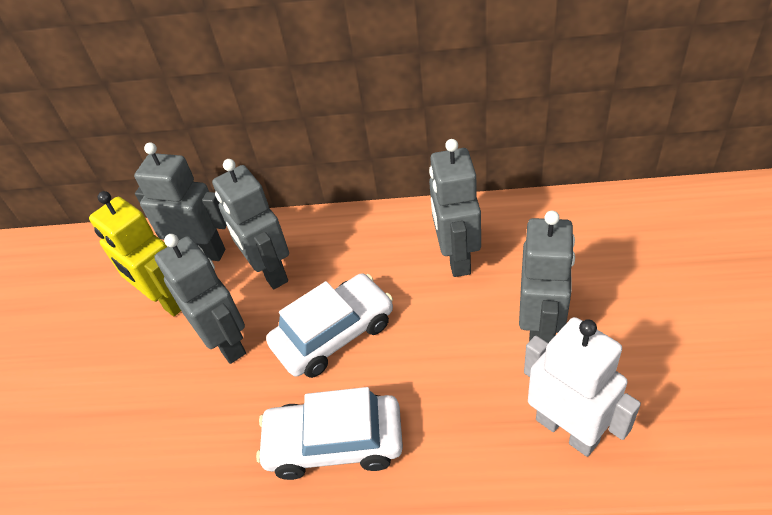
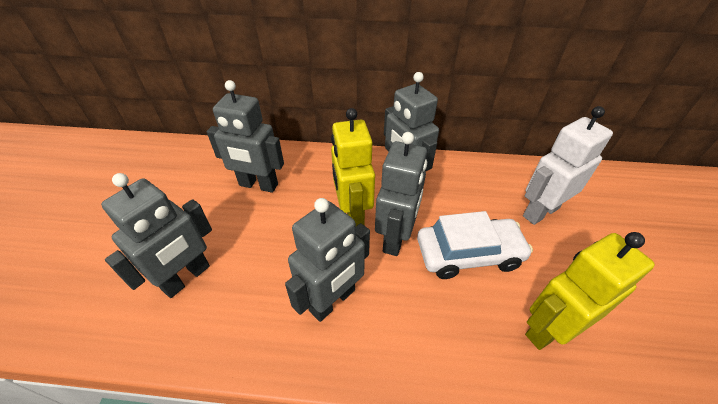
white car: 2 -> 1
yellow robot: 1 -> 2

